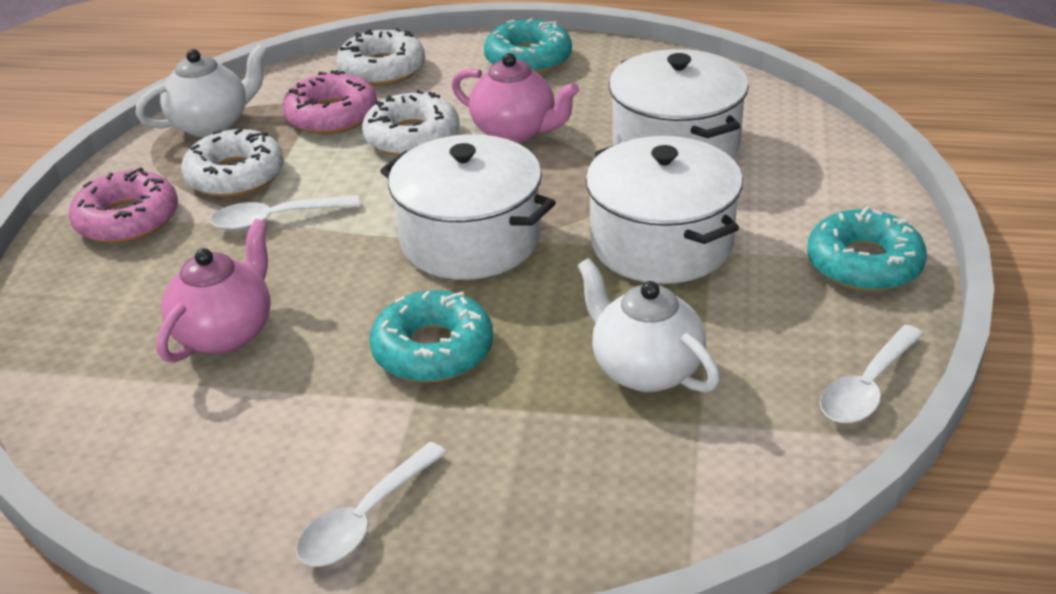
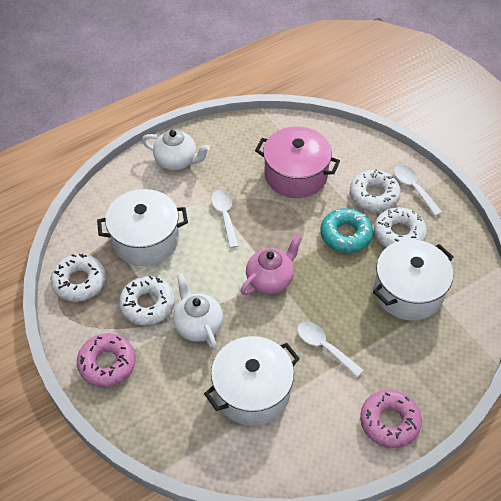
pink pot: 0 -> 1
pink teapot: 2 -> 1
turquoise donut: 3 -> 1
white donut: 3 -> 4

